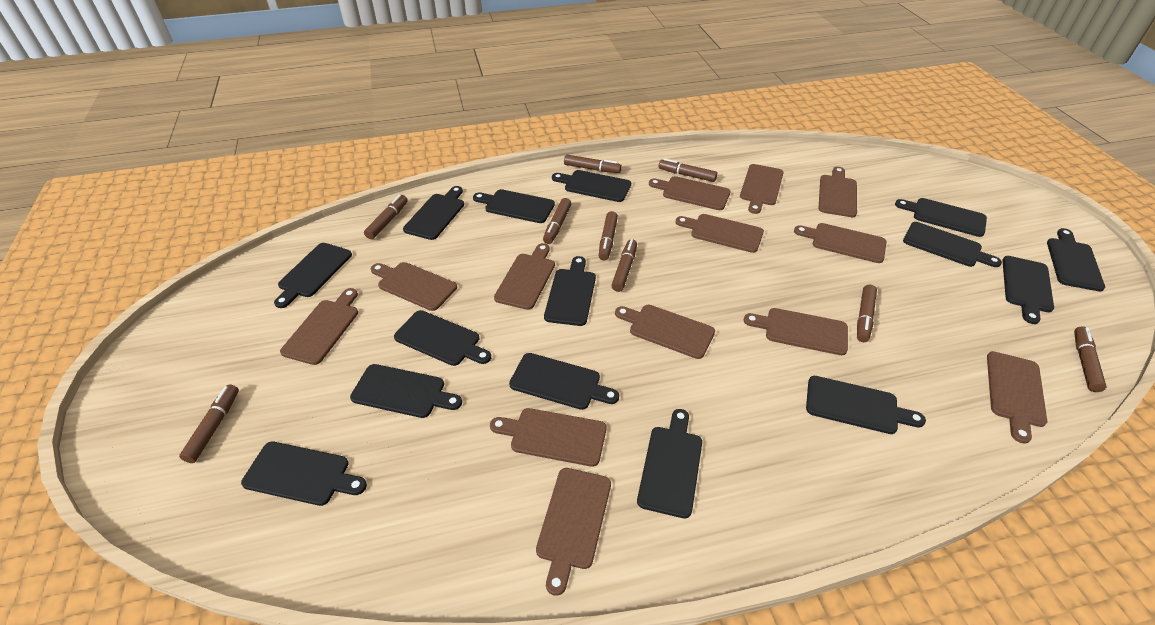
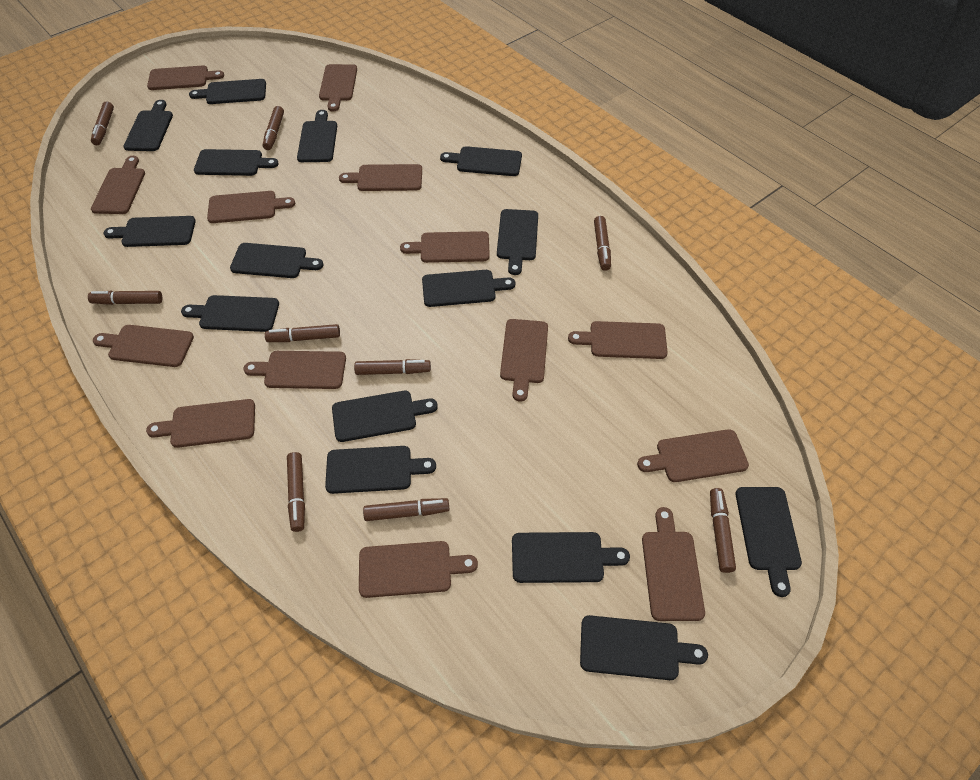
brown cutting board: 13 -> 14

